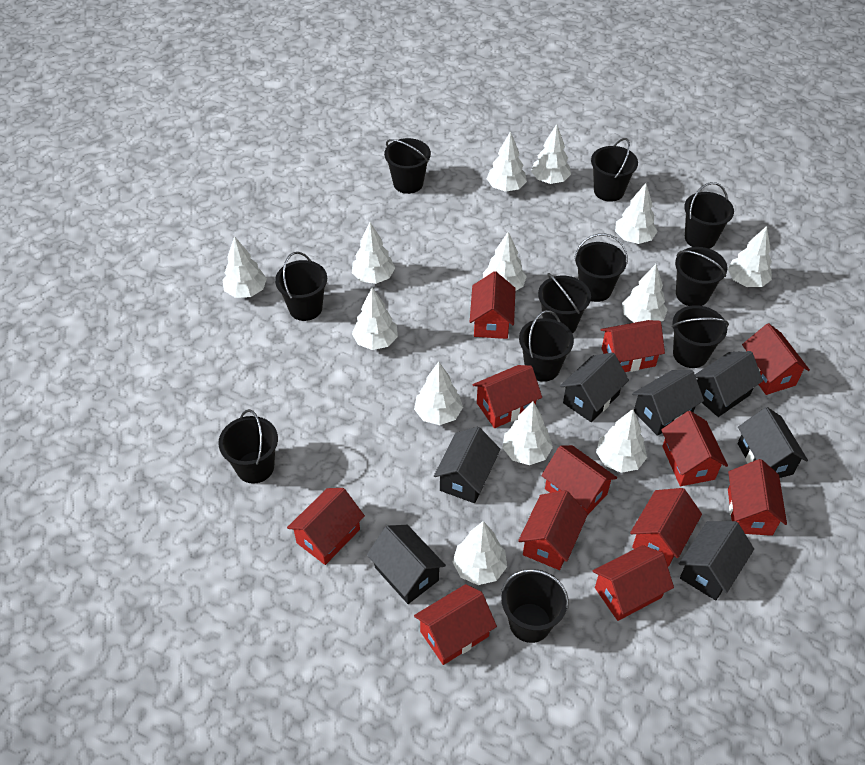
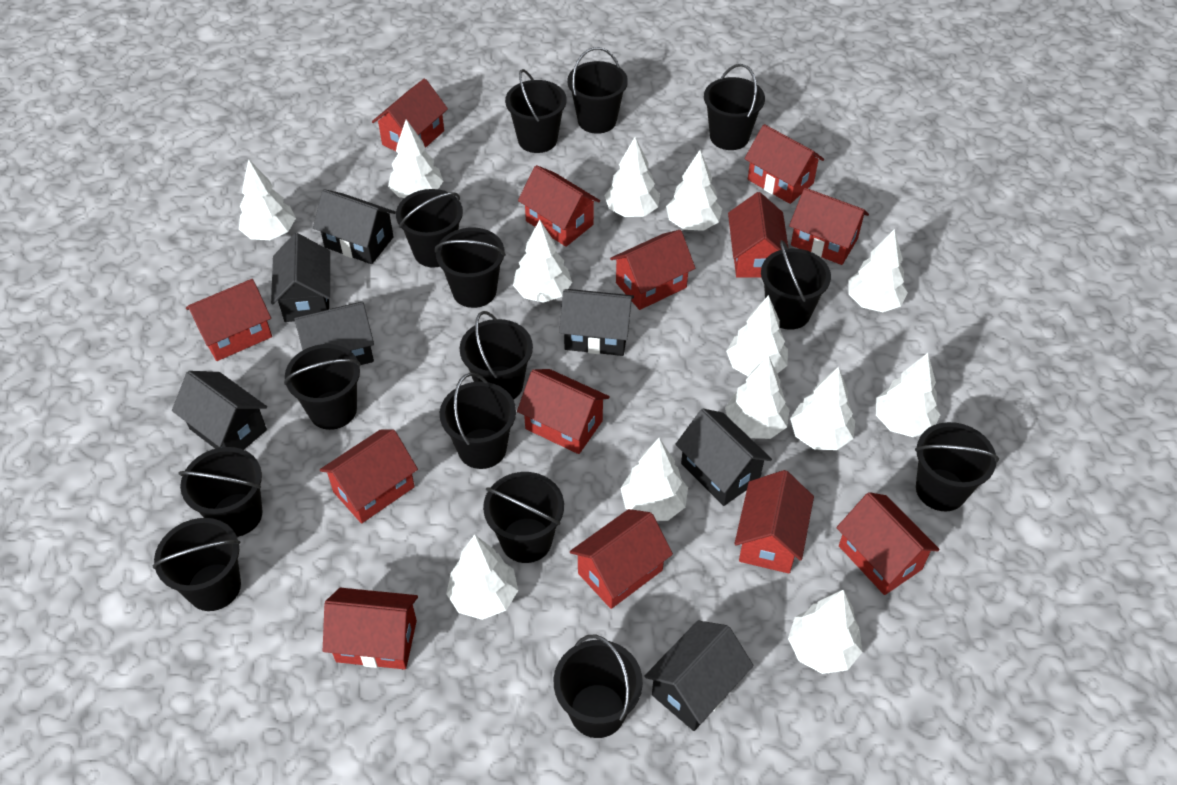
black bucket: 11 -> 14
red house: 12 -> 13

